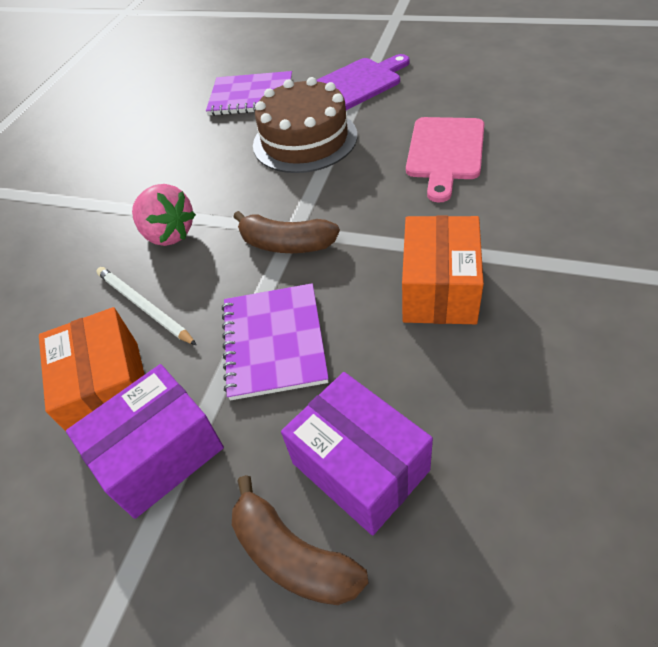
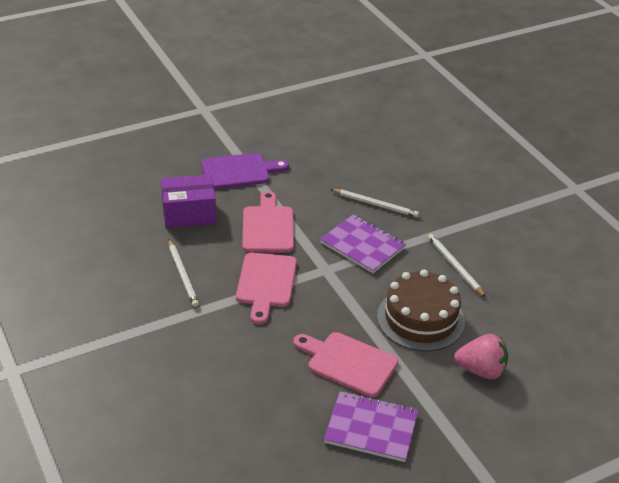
brown banana: 2 -> 0
orange box: 2 -> 0
pink cutting board: 1 -> 3
purple box: 2 -> 1
white pencil: 1 -> 3

